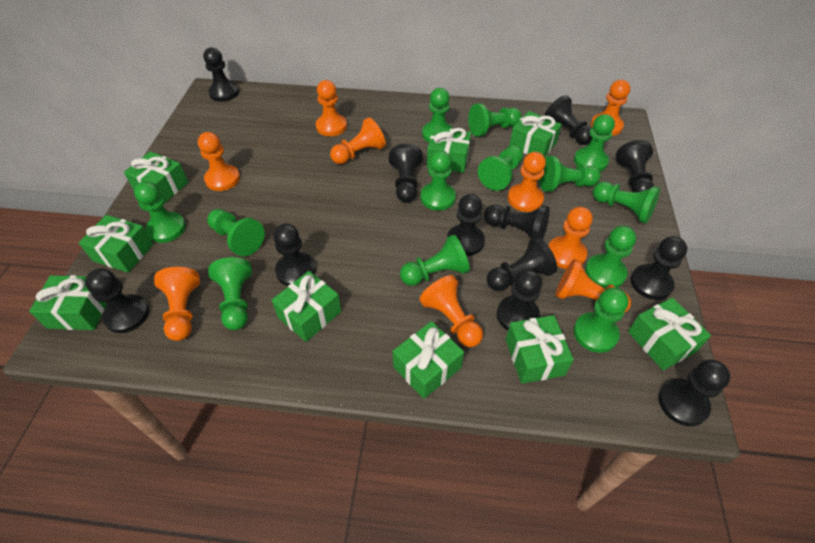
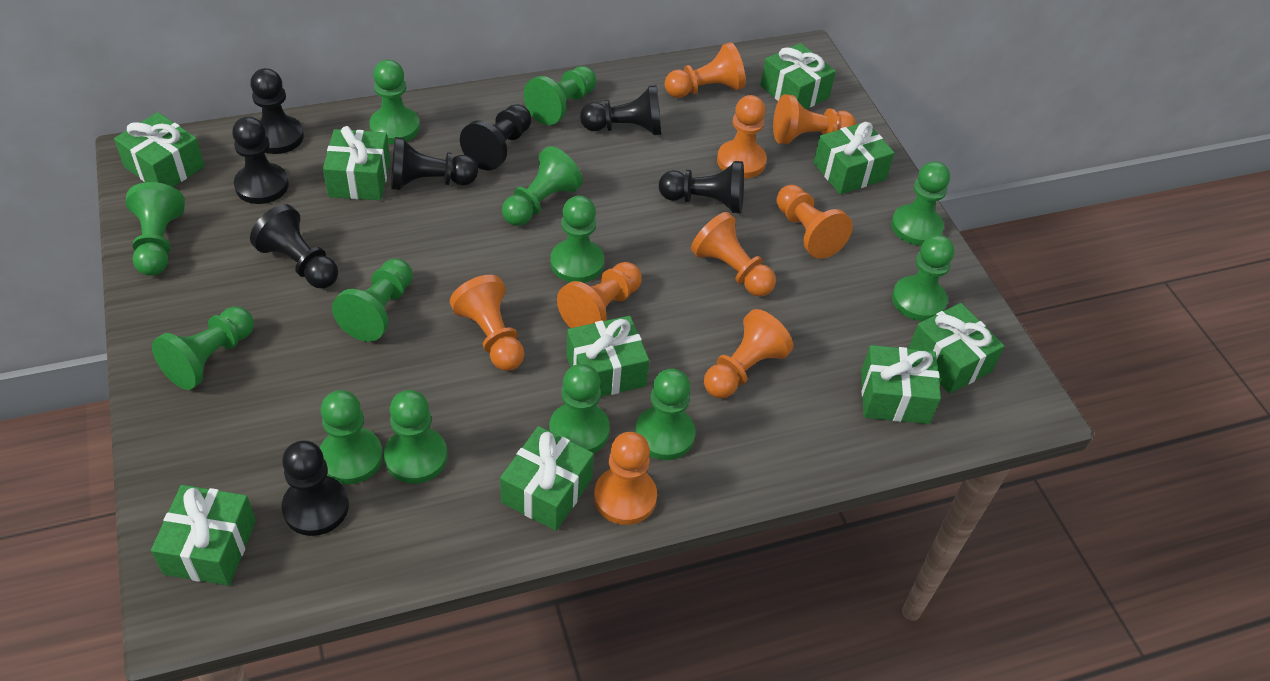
black pawn: 12 -> 8

